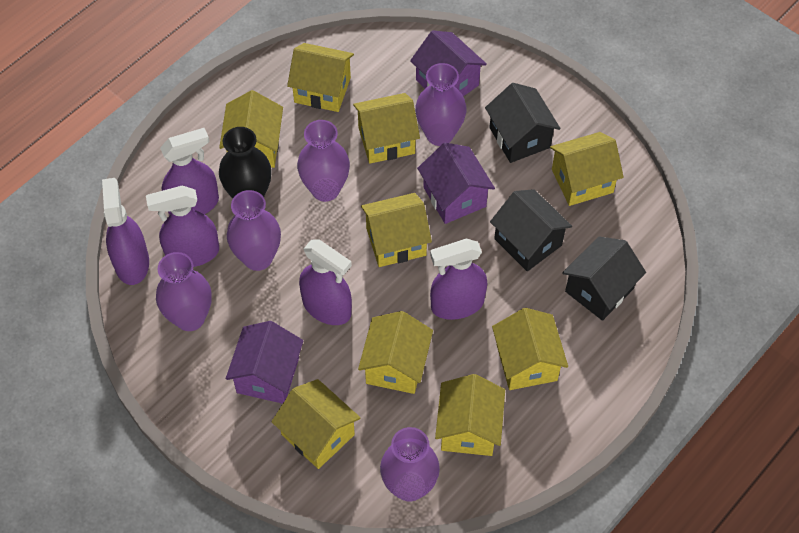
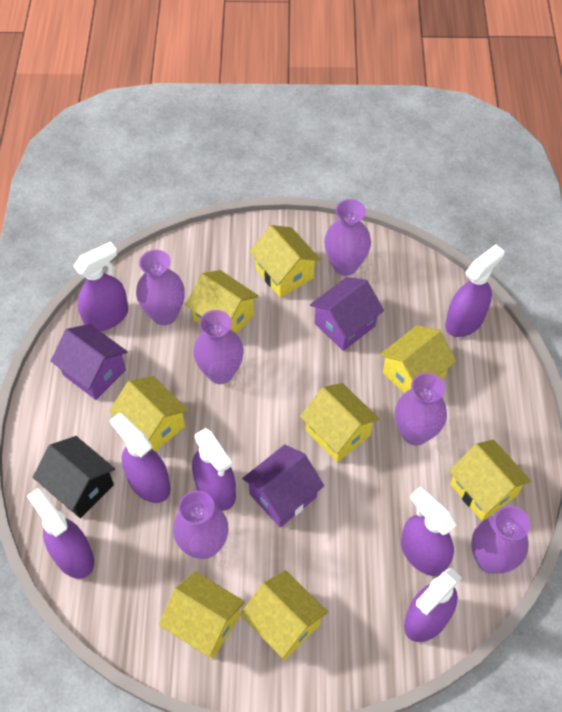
black house: 3 -> 1
black vase: 1 -> 0
purple spray bottle: 5 -> 7
purple vase: 5 -> 6
yellow house: 9 -> 8

